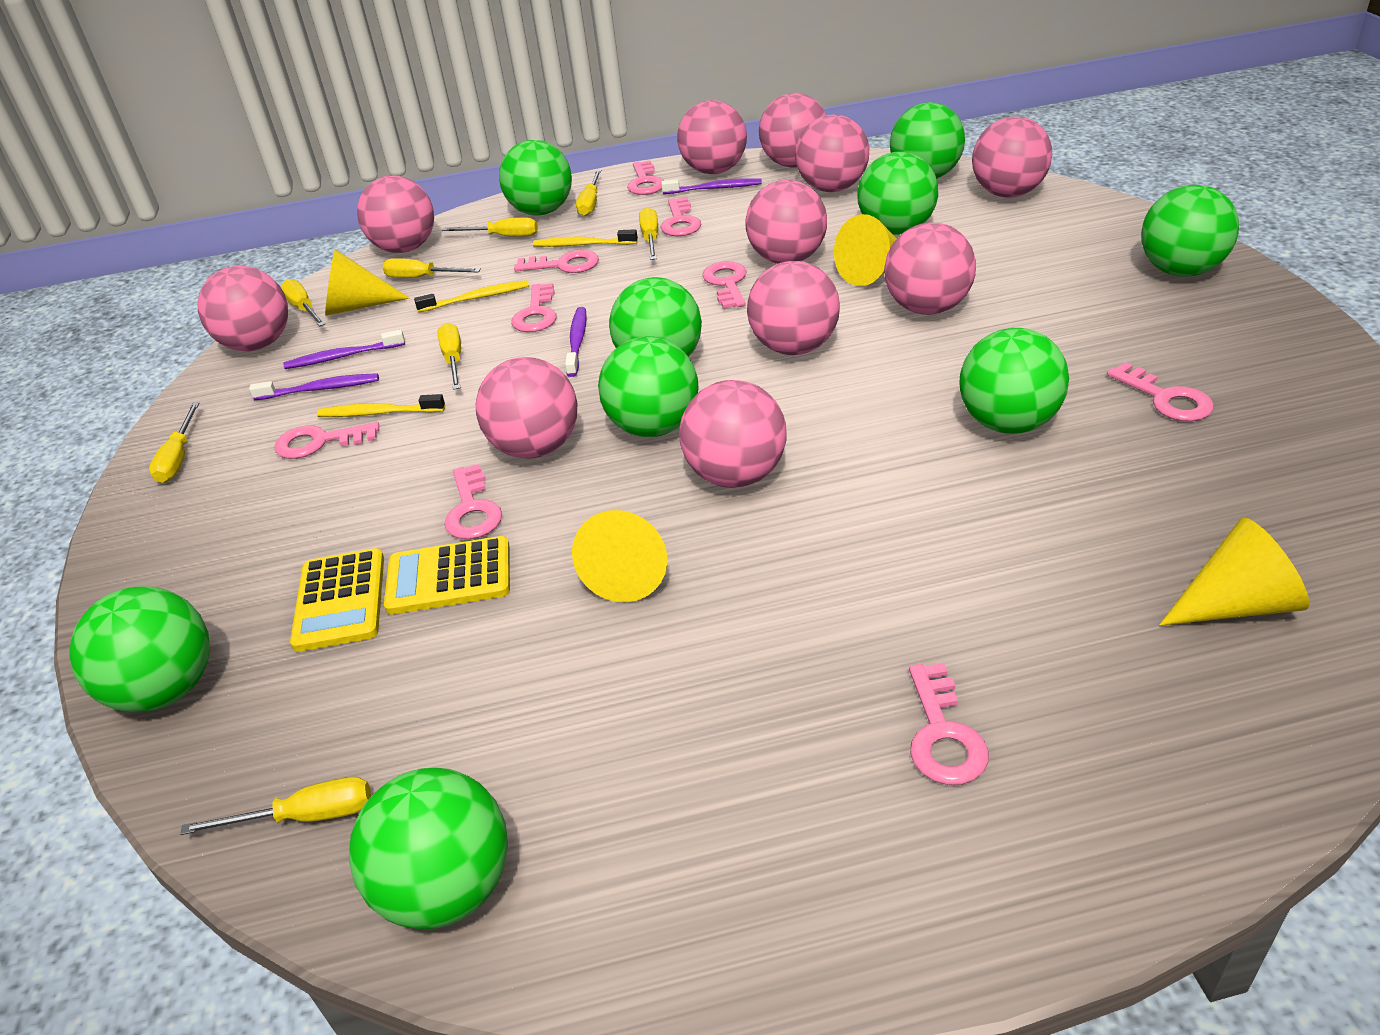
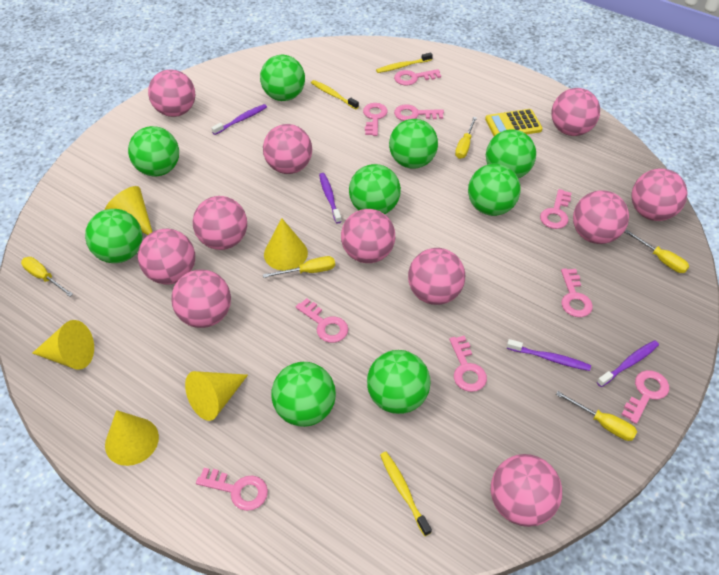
yellow calculator: 2 -> 1
yellow cone: 4 -> 5
yellow screwdriver: 8 -> 5

